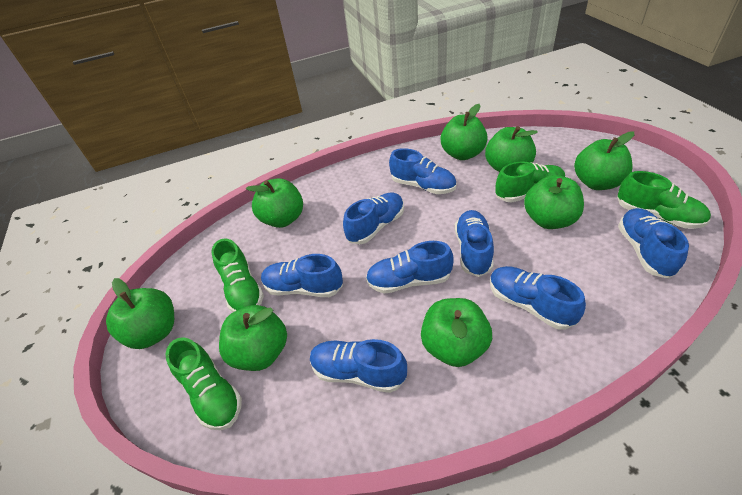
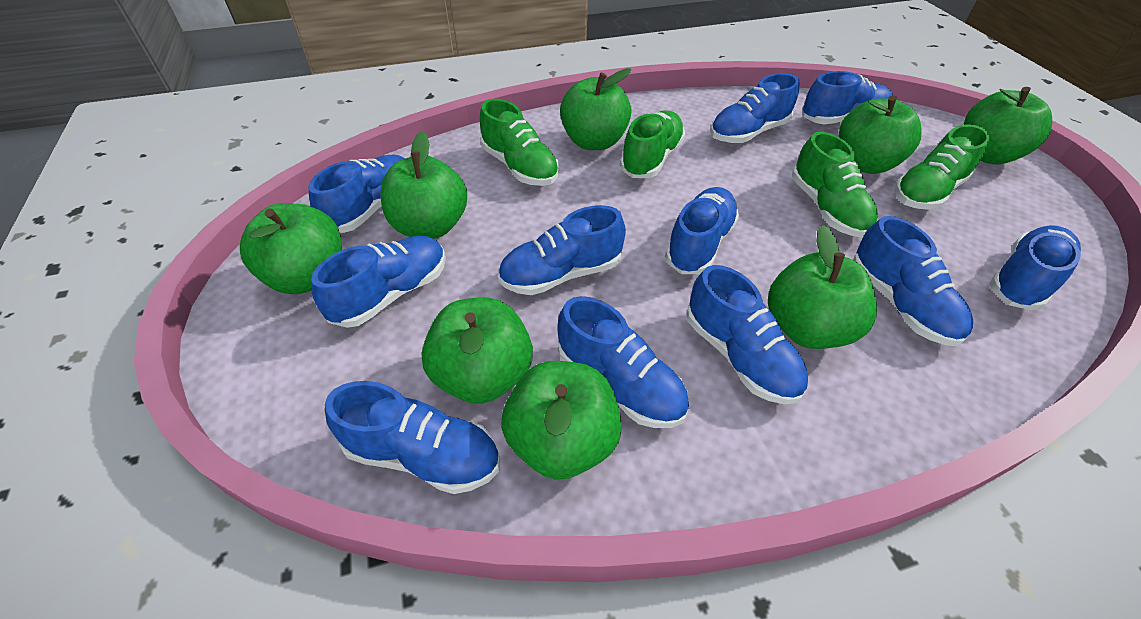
blue shoe: 8 -> 11

